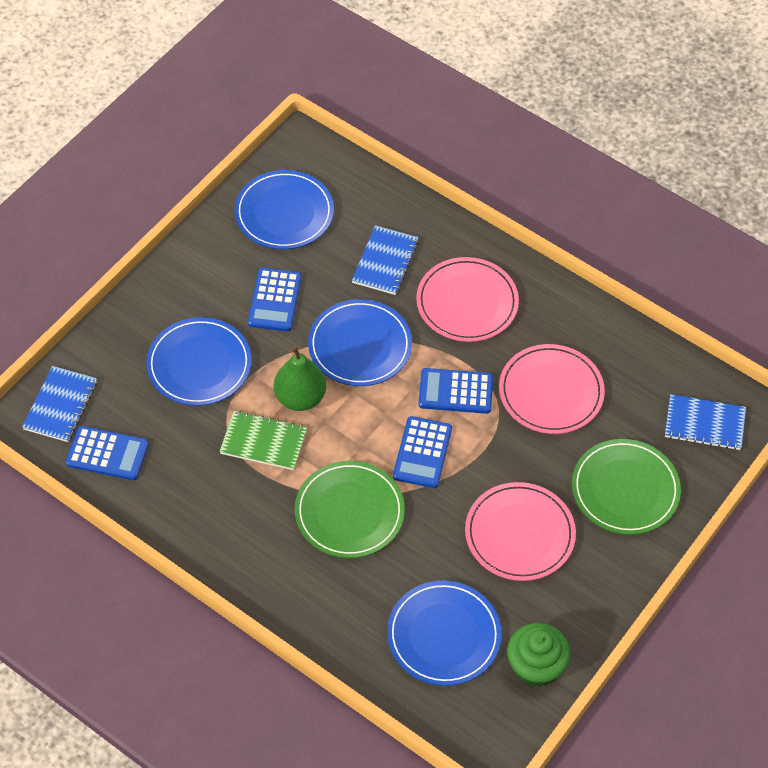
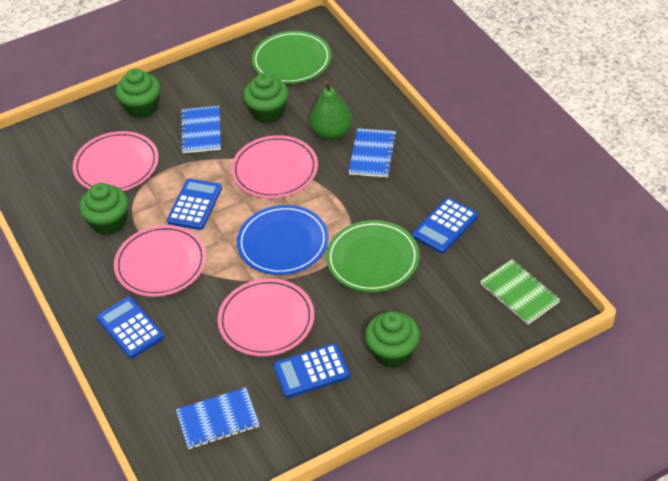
blue plate: 4 -> 1
green cupcake: 1 -> 4
pink plate: 3 -> 4

